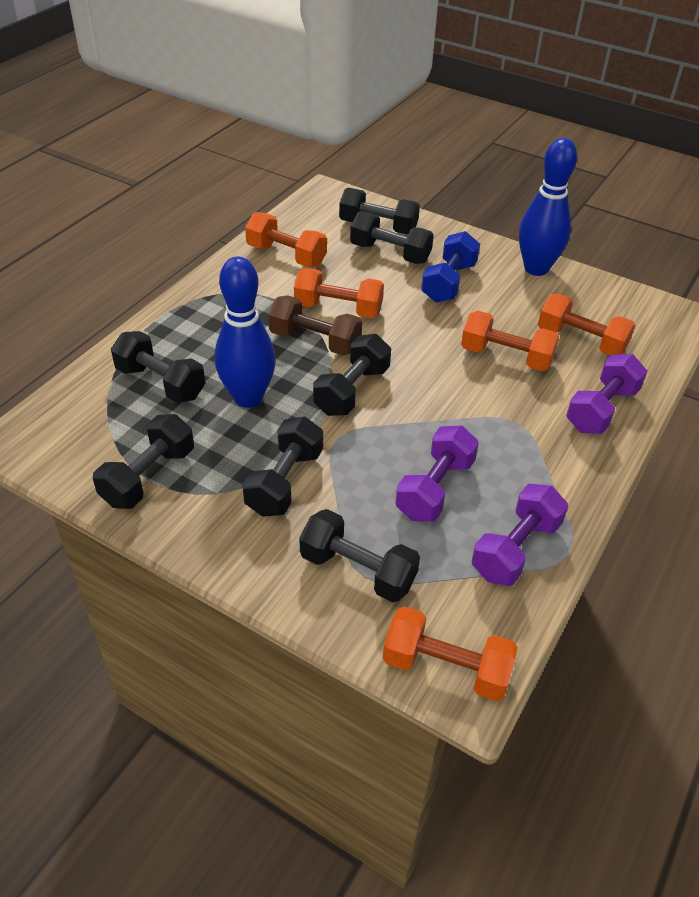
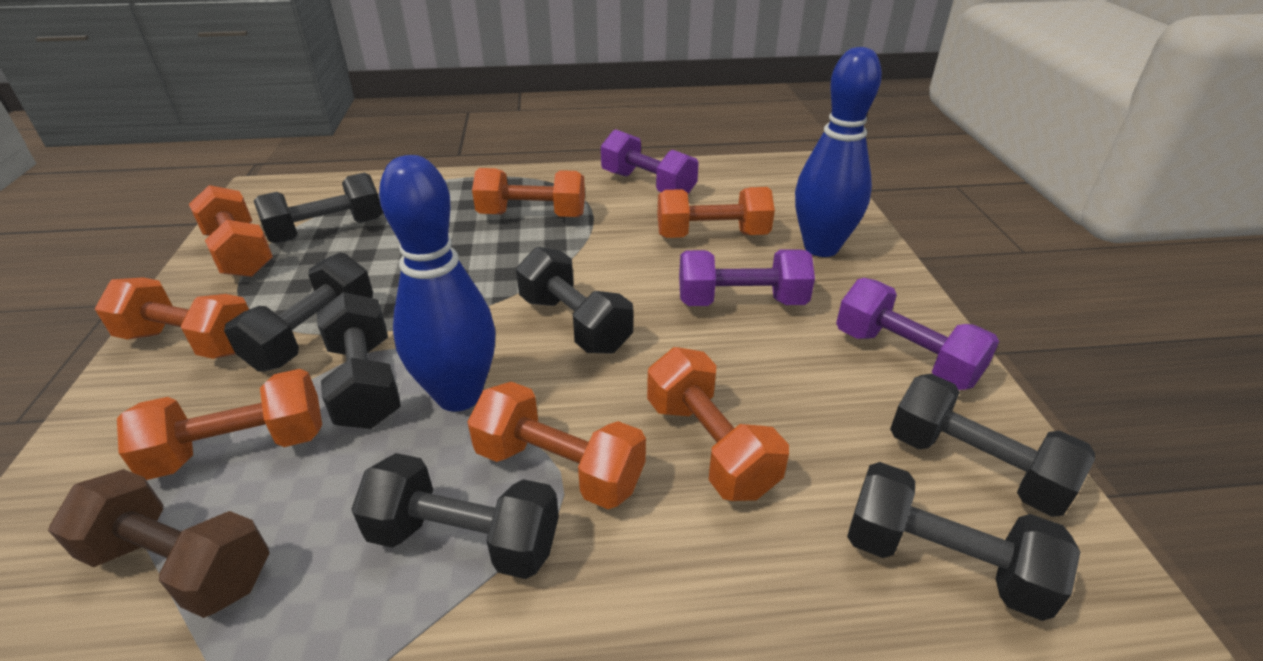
blue dumbbell: 1 -> 0
orange dumbbell: 5 -> 7

